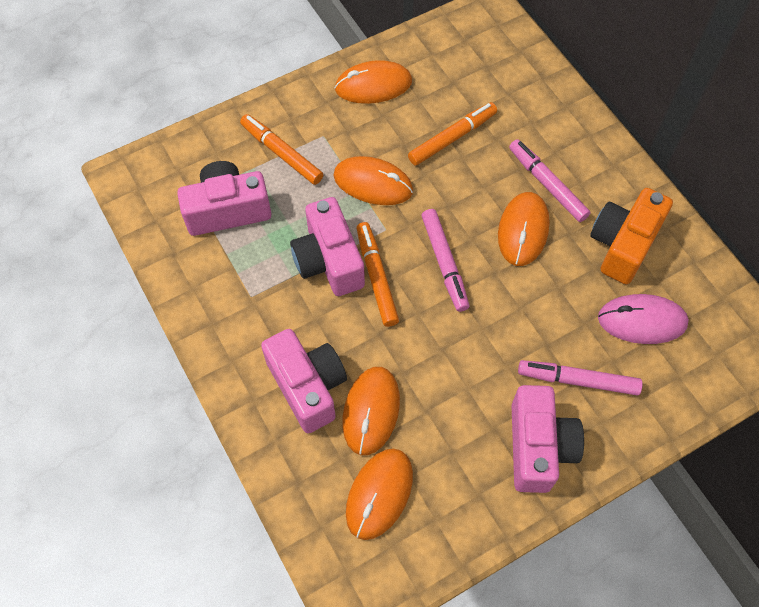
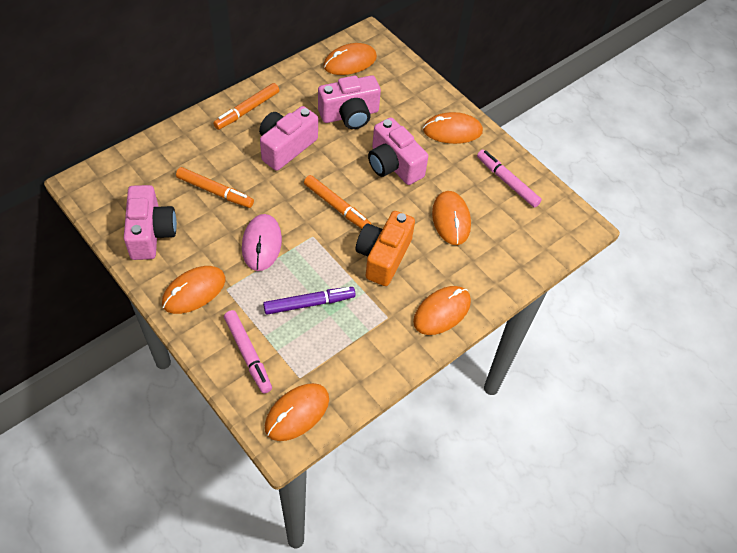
orange mouse: 5 -> 6
pink marker: 3 -> 2
purple marker: 0 -> 1

